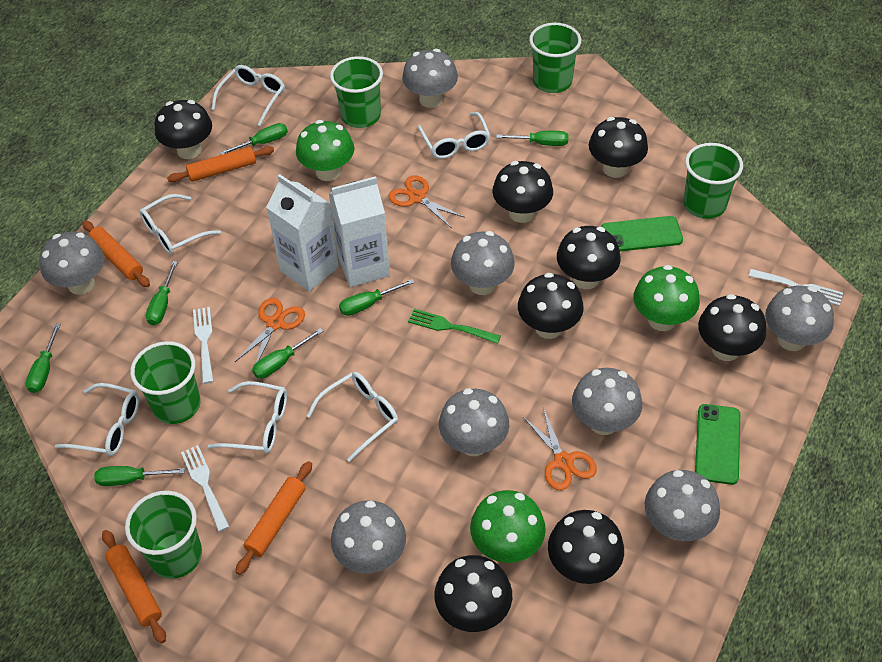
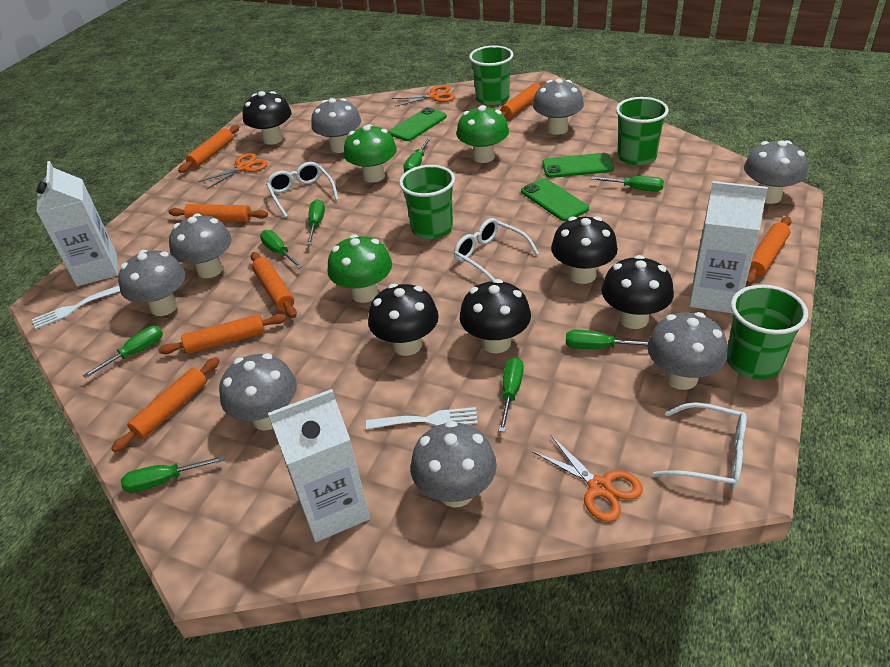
black mushroom: 8 -> 5
green cup: 5 -> 4
green fork: 1 -> 0
green phone: 2 -> 3
green screwdriver: 7 -> 8
orange rolling pin: 4 -> 7
white carton: 2 -> 3
white fork: 3 -> 2
white glasses: 6 -> 3

